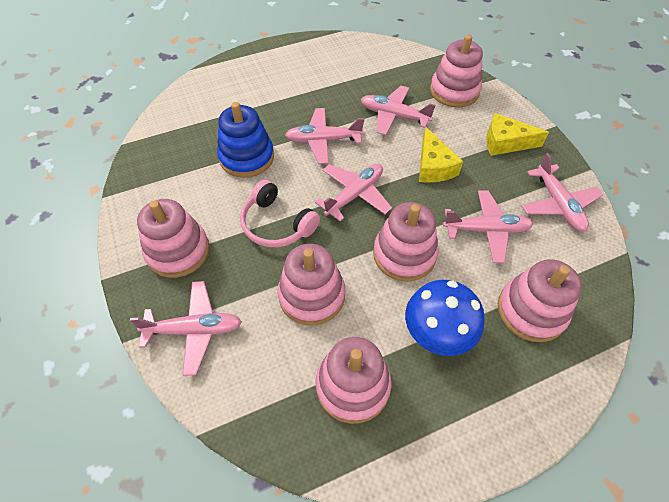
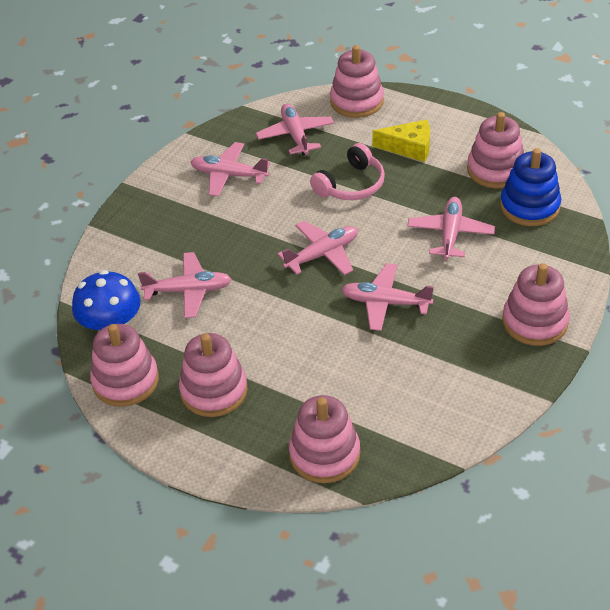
yellow cheese: 2 -> 1

